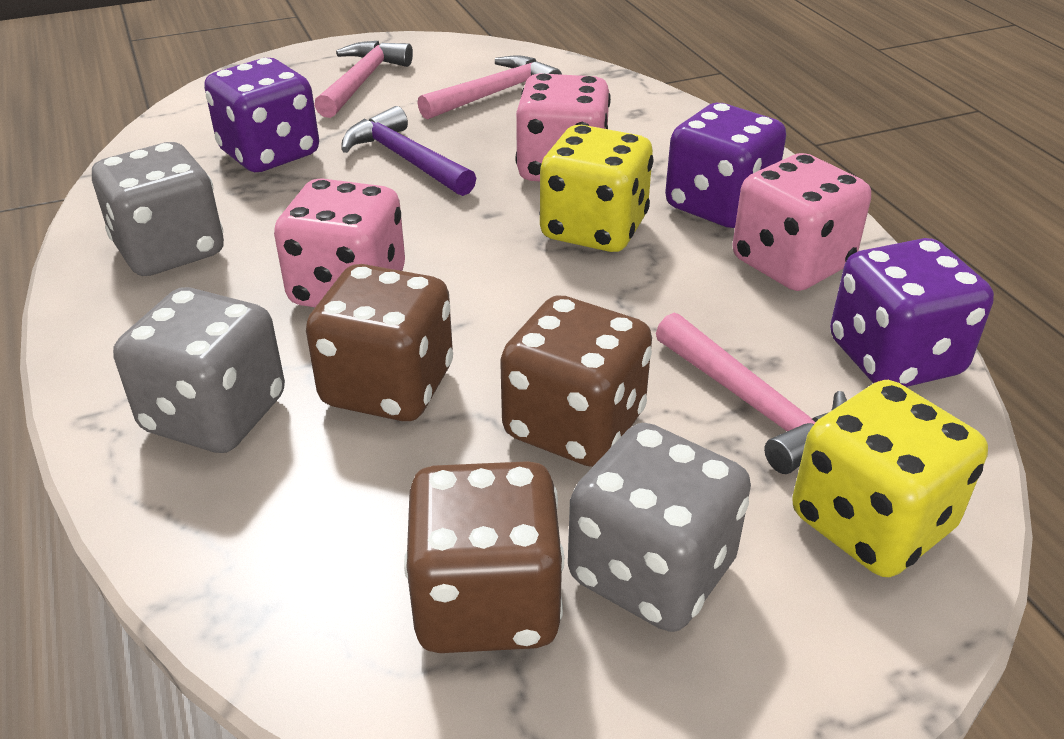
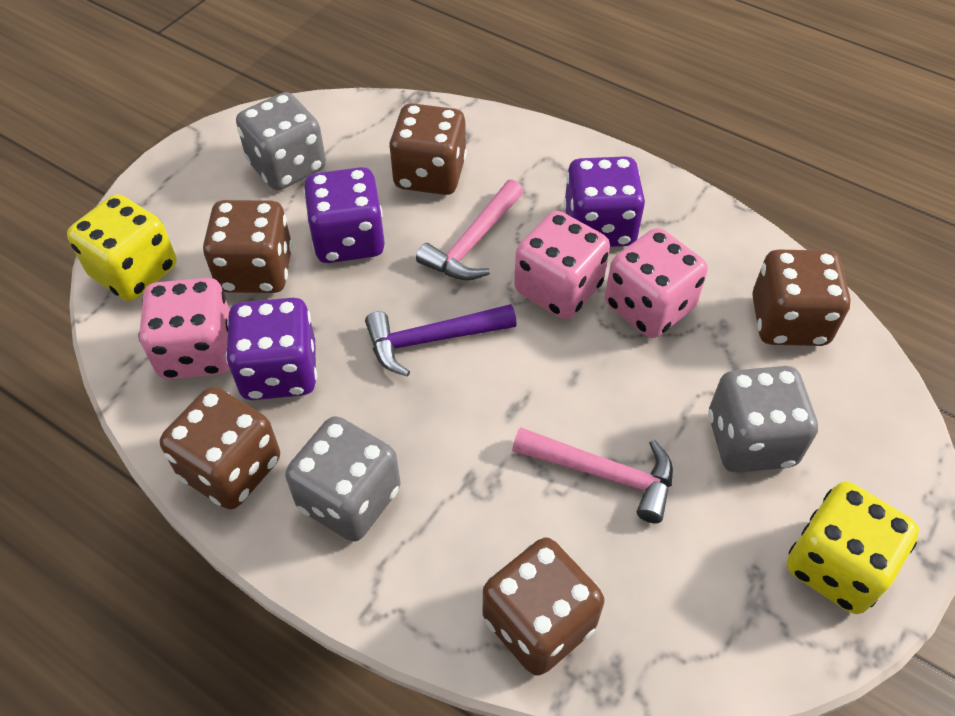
brown dice: 3 -> 5
pink hammer: 3 -> 2

